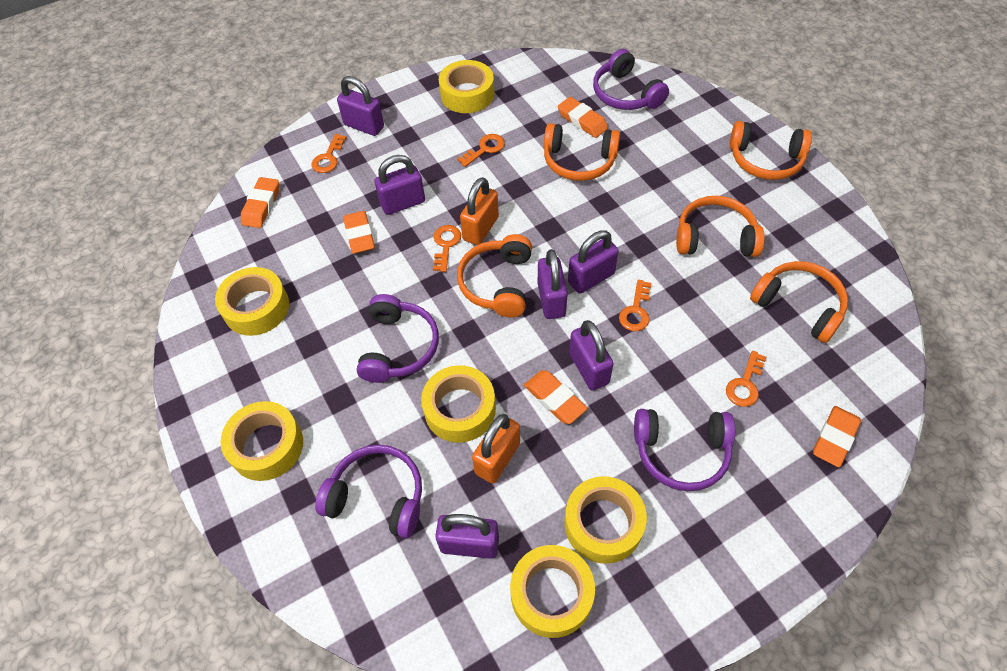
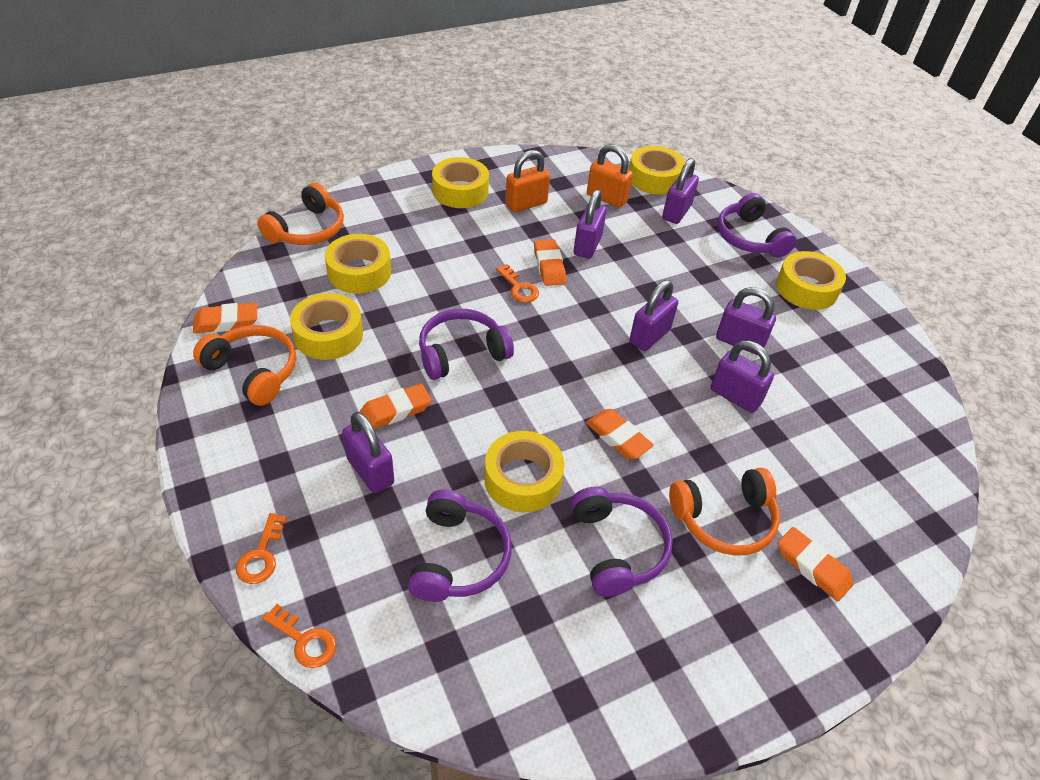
orange headphones: 5 -> 3
orange key: 5 -> 3

